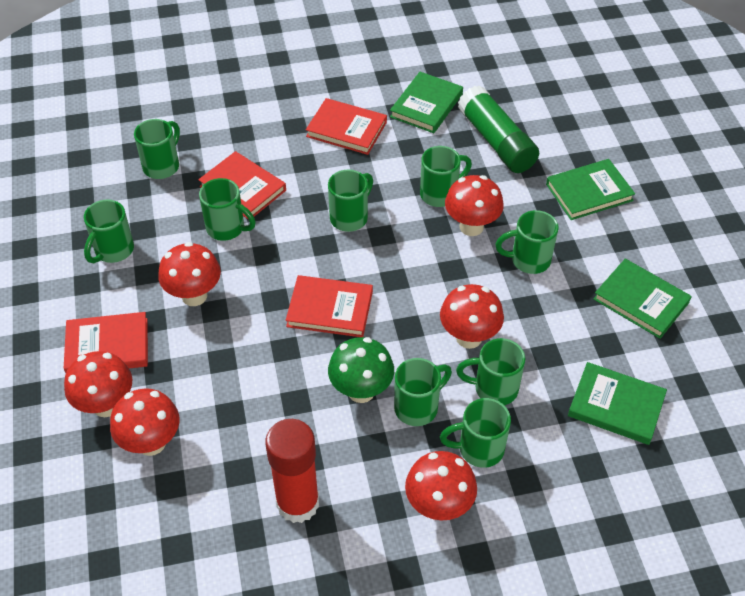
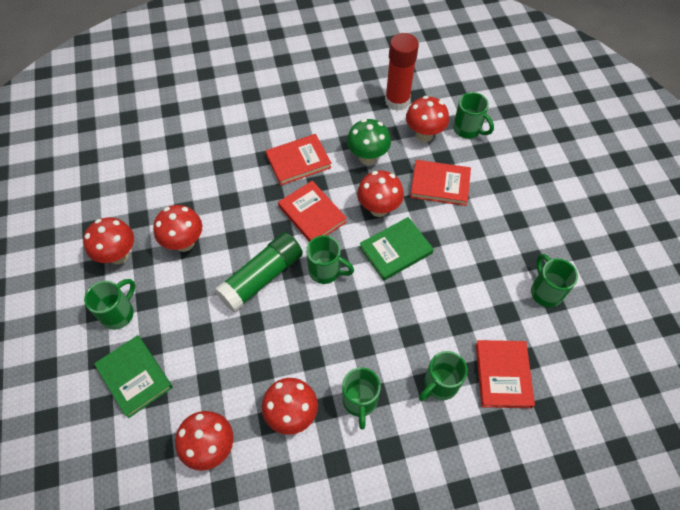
green book: 4 -> 2
green mug: 9 -> 6

